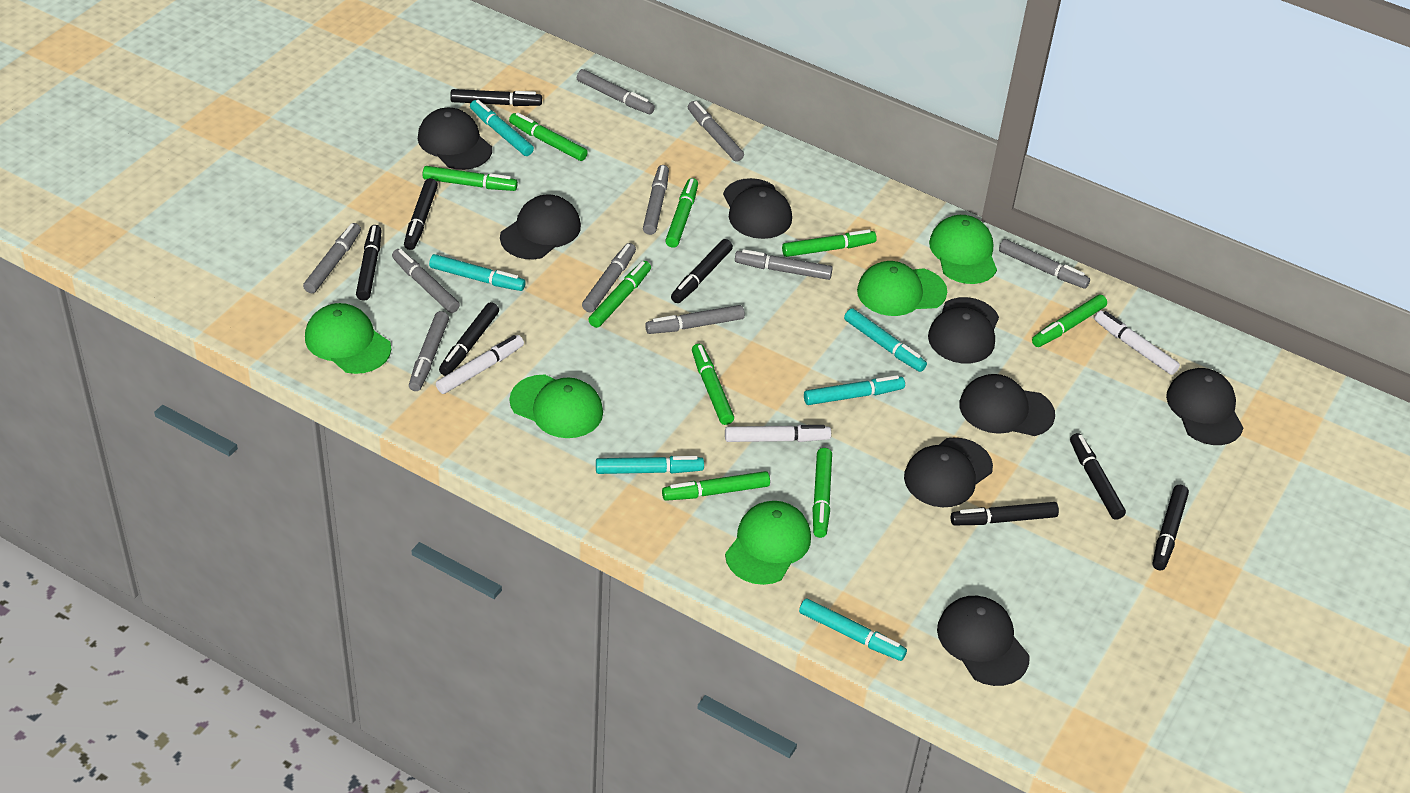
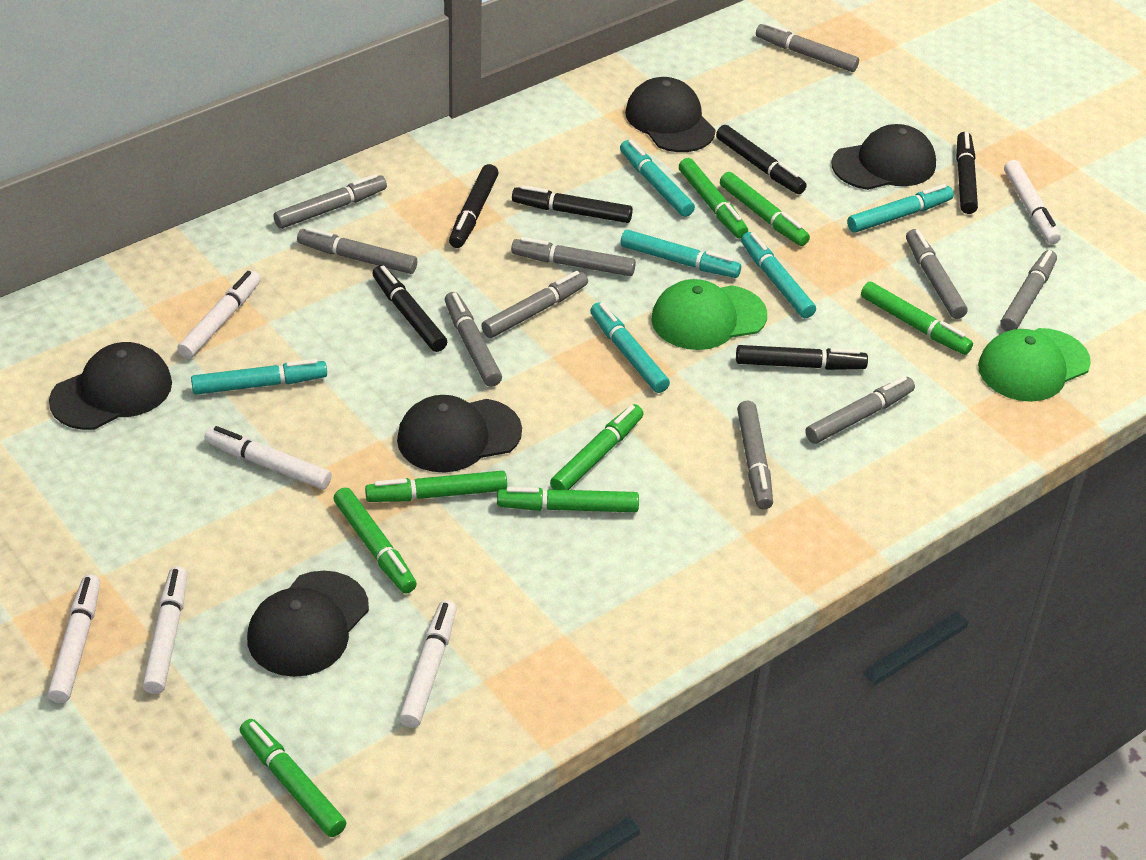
black cap: 8 -> 5
black marker: 8 -> 6
green cap: 5 -> 2
green marker: 9 -> 8
white marker: 3 -> 6

